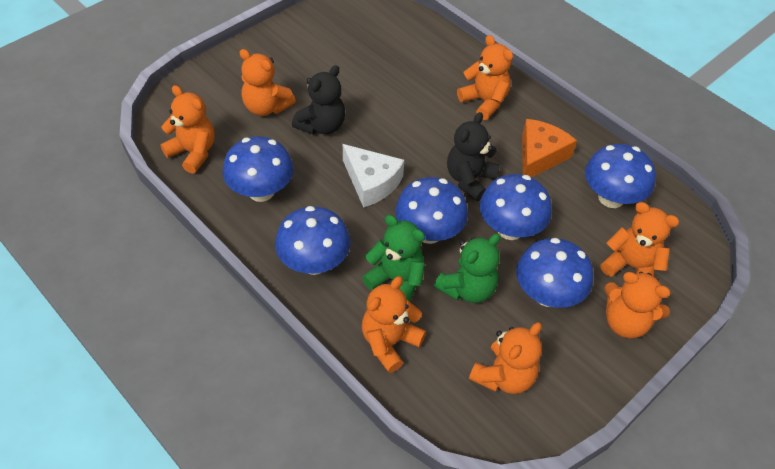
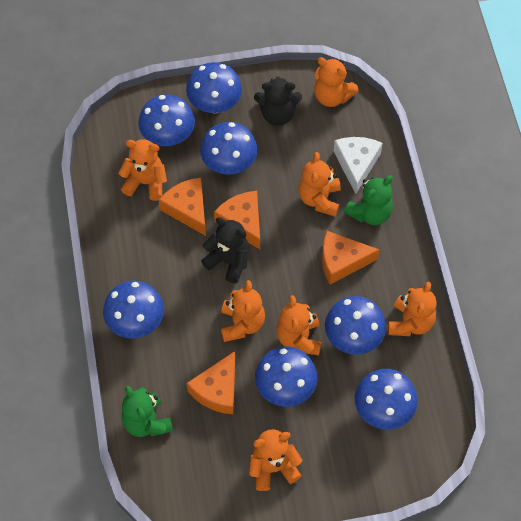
blue mushroom: 6 -> 7
orange cheese: 1 -> 4

